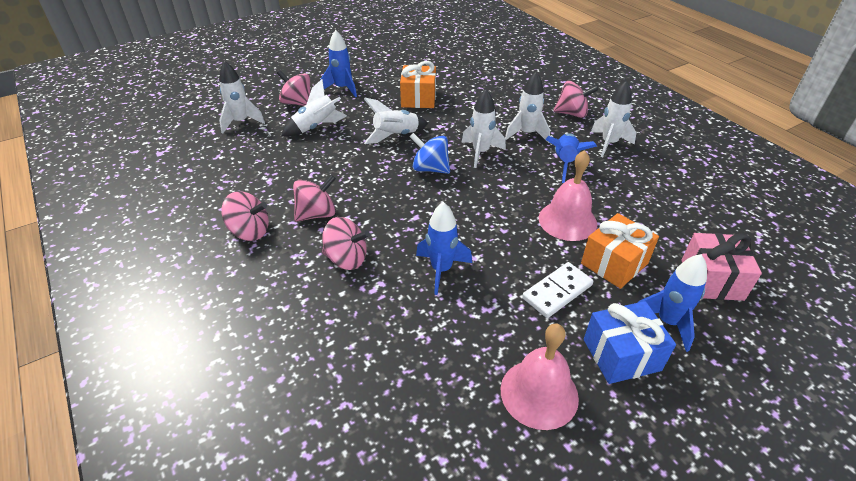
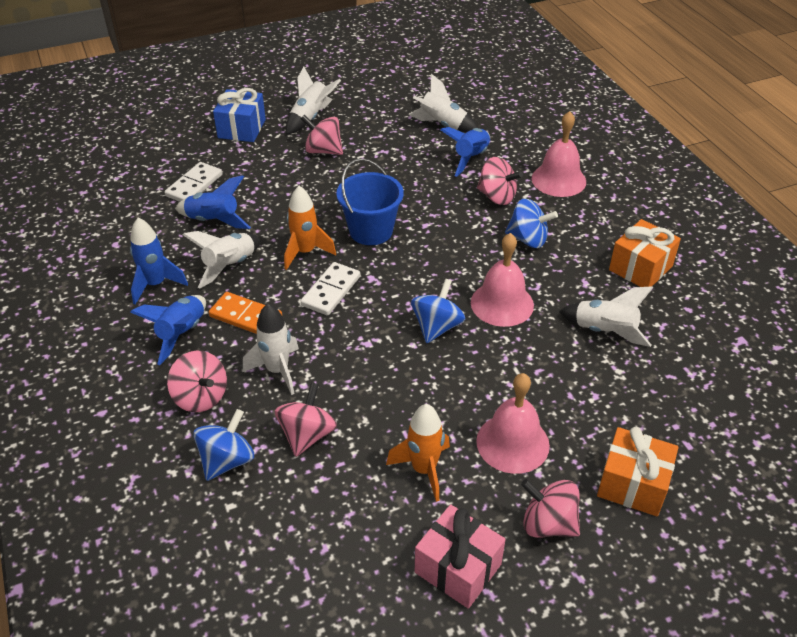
blue bucket: 0 -> 1
blue spinning top: 1 -> 3
orange domino: 0 -> 1
orange rocket: 0 -> 2
pink bell: 2 -> 3
white domino: 1 -> 2
white rocket: 6 -> 5

